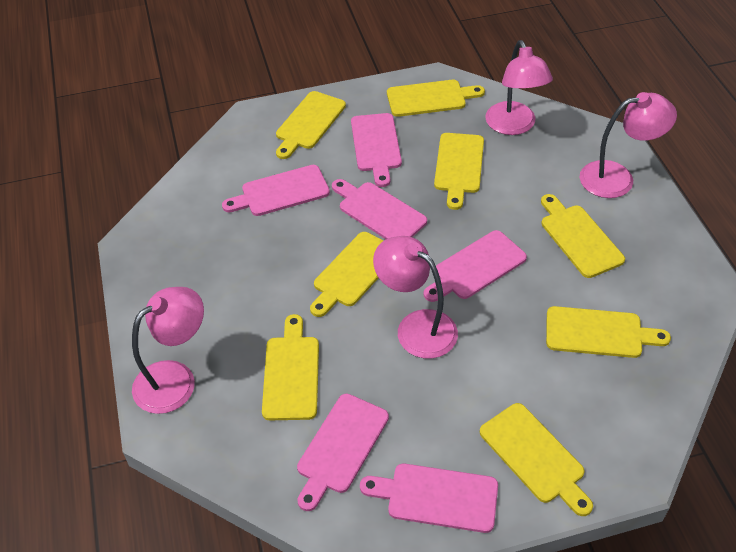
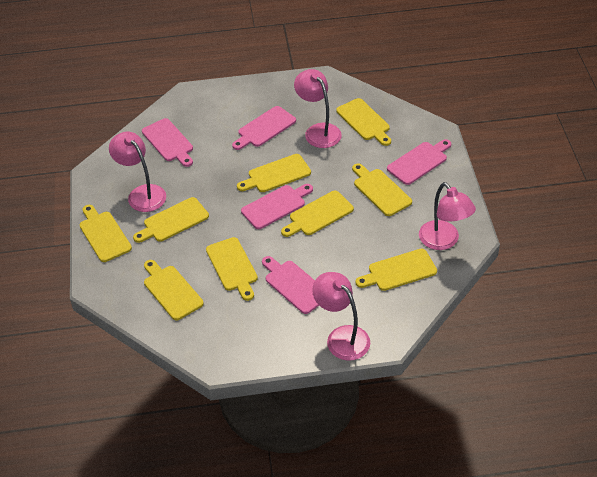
pink cutting board: 6 -> 5
yellow cutting board: 8 -> 9

